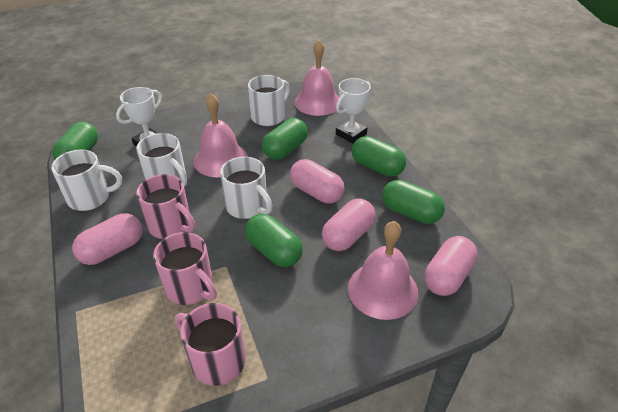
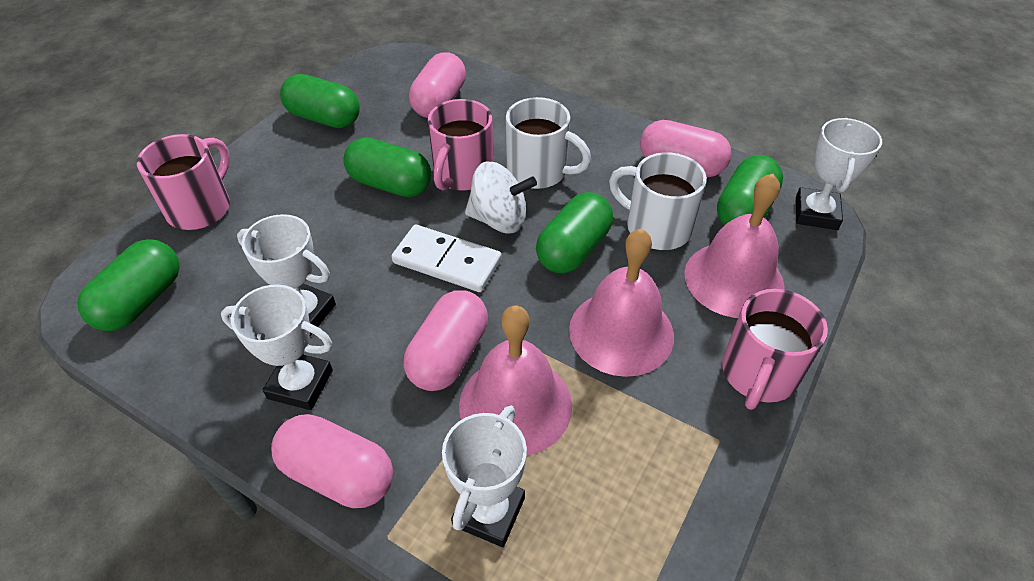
white domino: 0 -> 1
white mug: 4 -> 2
white spinning top: 0 -> 1
white trophy: 2 -> 4

